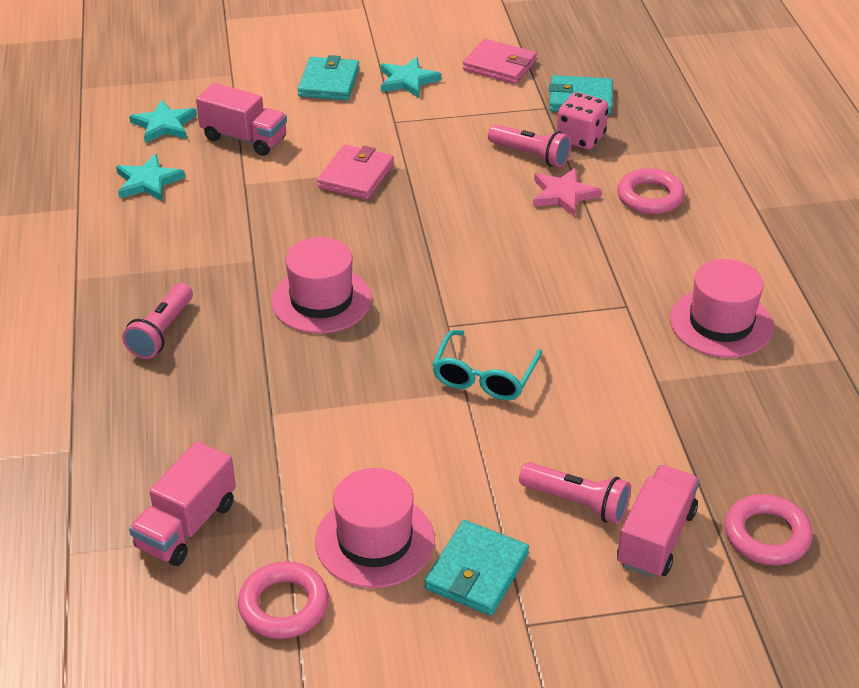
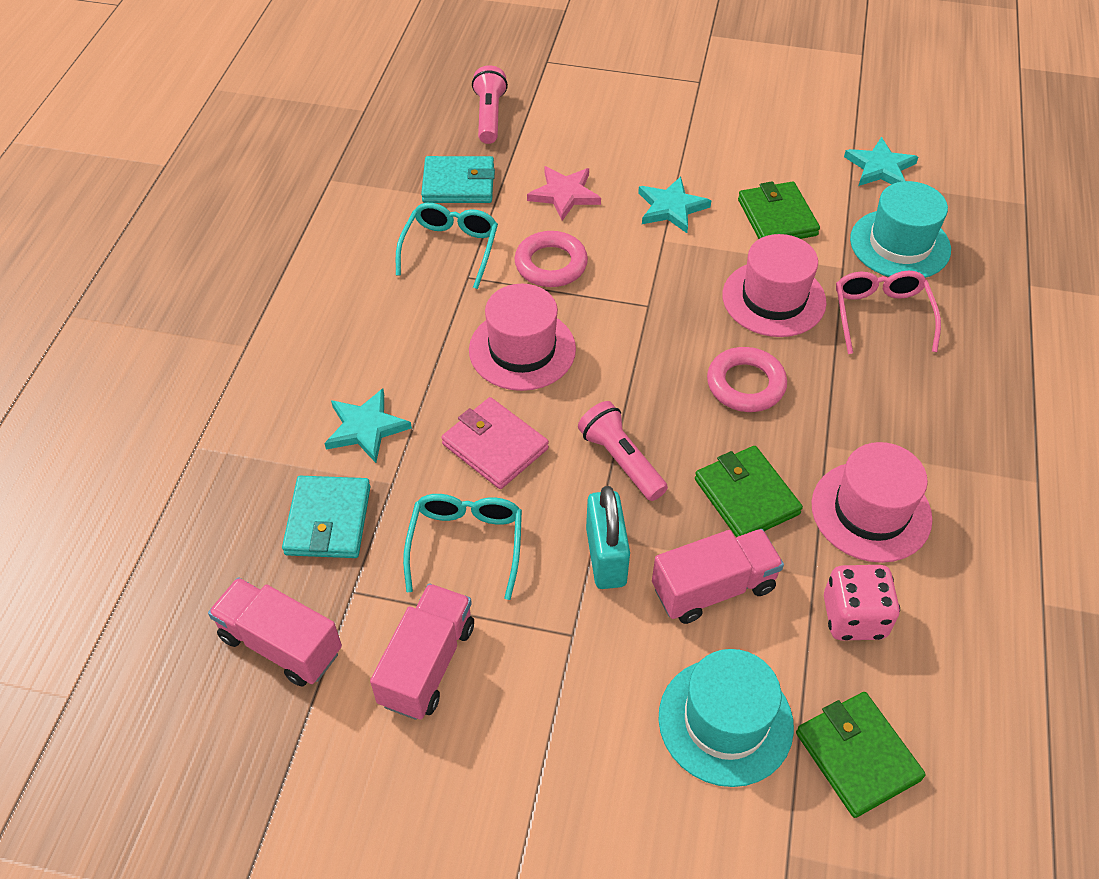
green wallet: 0 -> 3
pink flashlight: 3 -> 2
pink glasses: 0 -> 1
pink ring: 3 -> 2
pink wallet: 2 -> 1
turquoise glasses: 1 -> 2
turquoise hat: 0 -> 2
turquoise padlock: 0 -> 1
turquoise wallet: 3 -> 2

